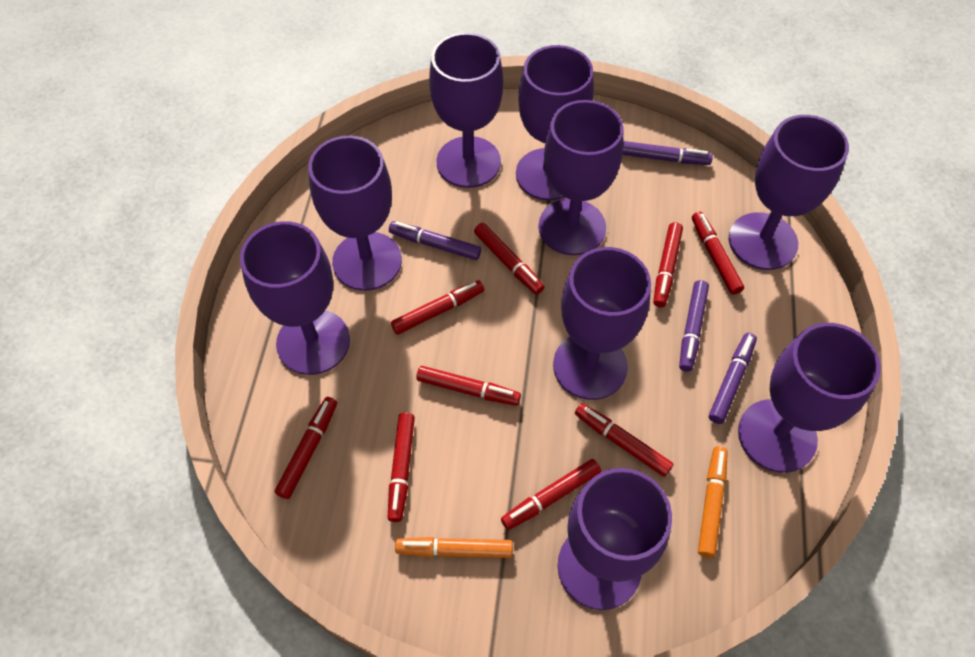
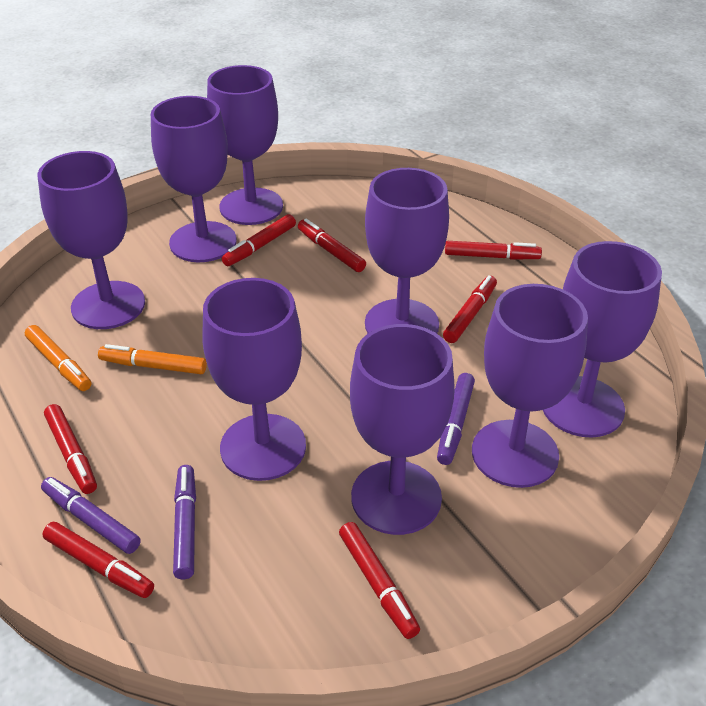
purple goblet: 9 -> 8
purple marker: 4 -> 3
red marker: 9 -> 7

